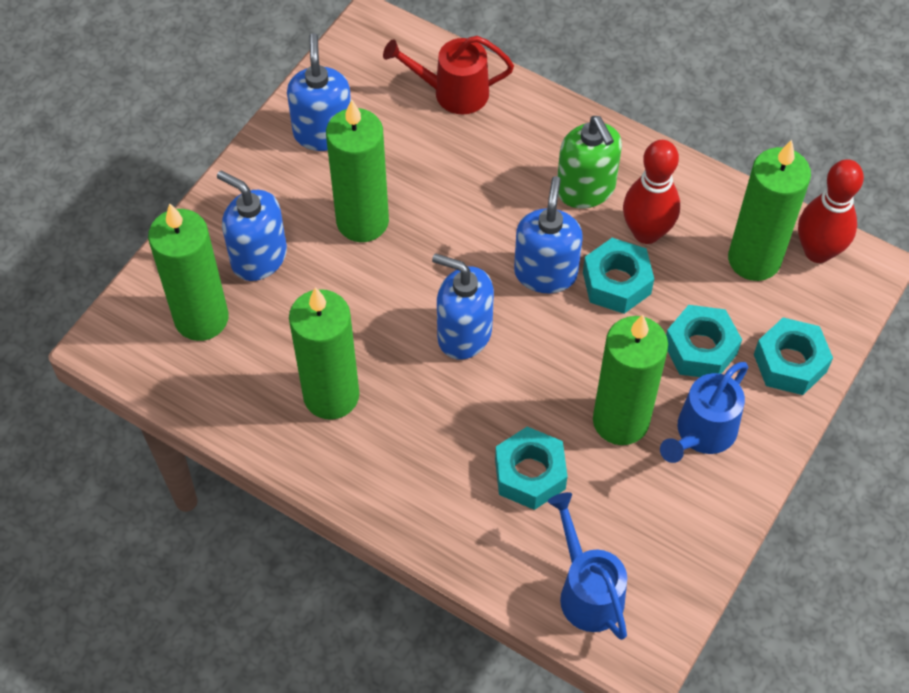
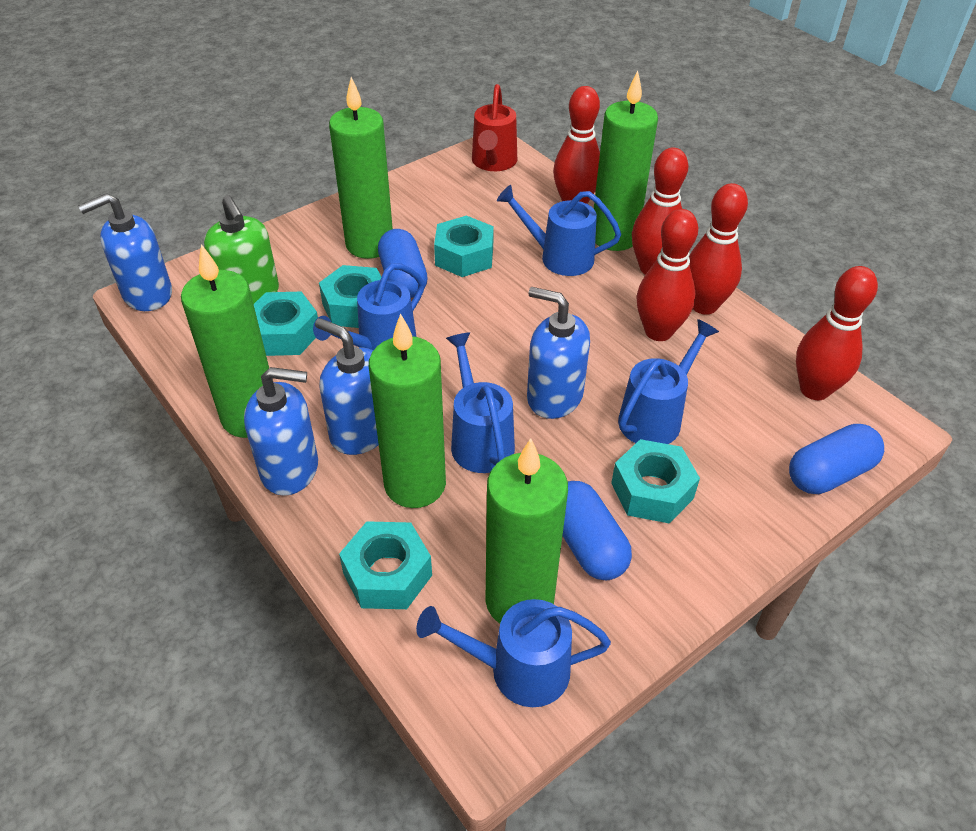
blue capsule: 0 -> 3
blue watering can: 2 -> 5
red bowling pin: 2 -> 5
turquoise nut: 4 -> 5

